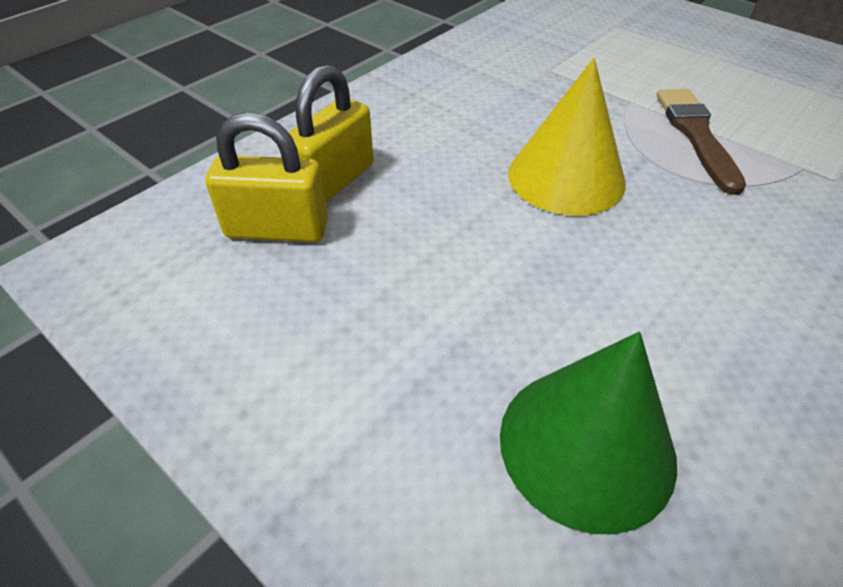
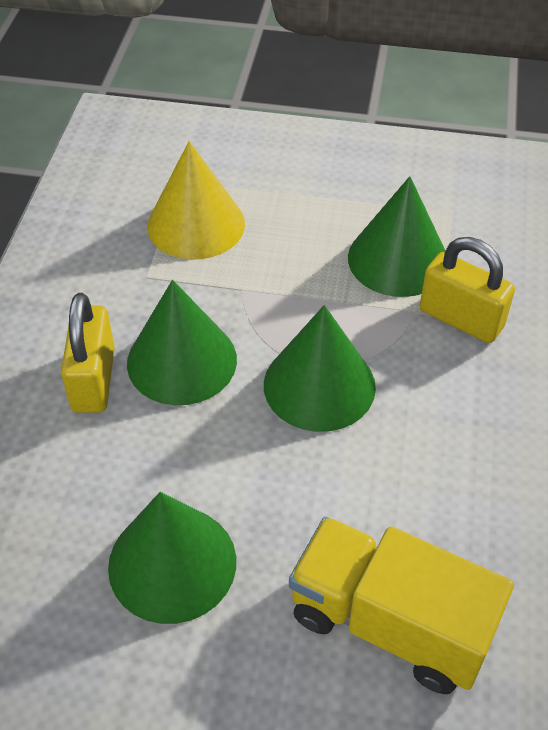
brown brush: 1 -> 0
green cone: 1 -> 4
yellow truck: 0 -> 1

